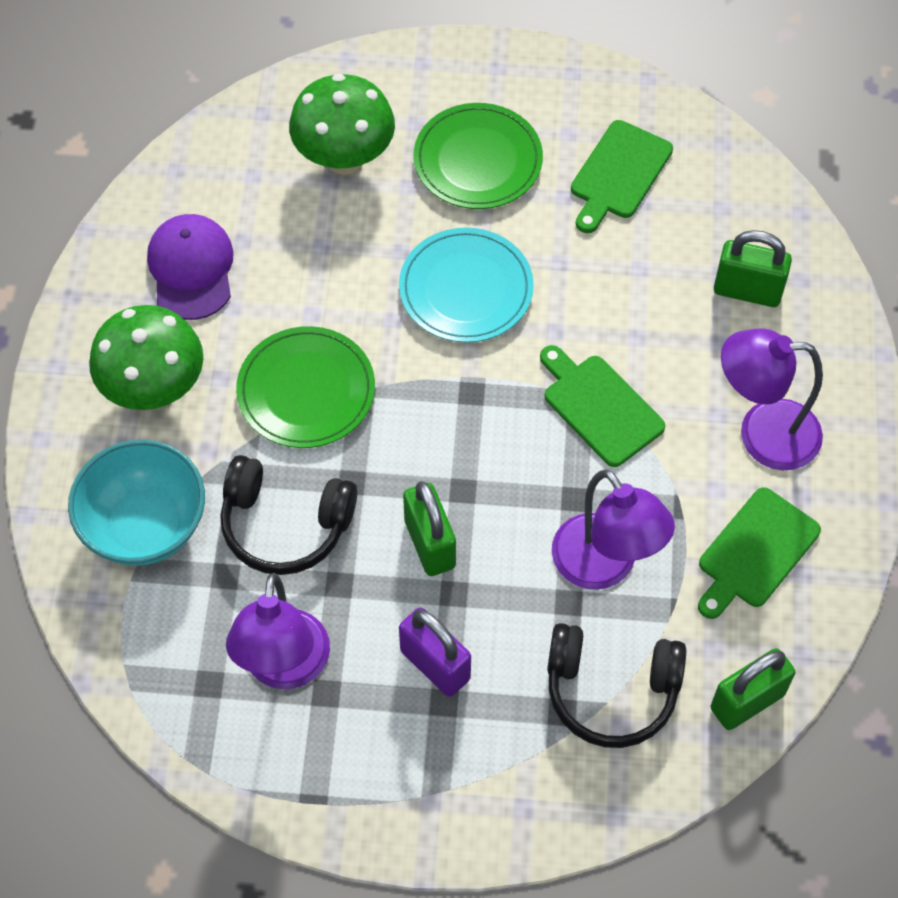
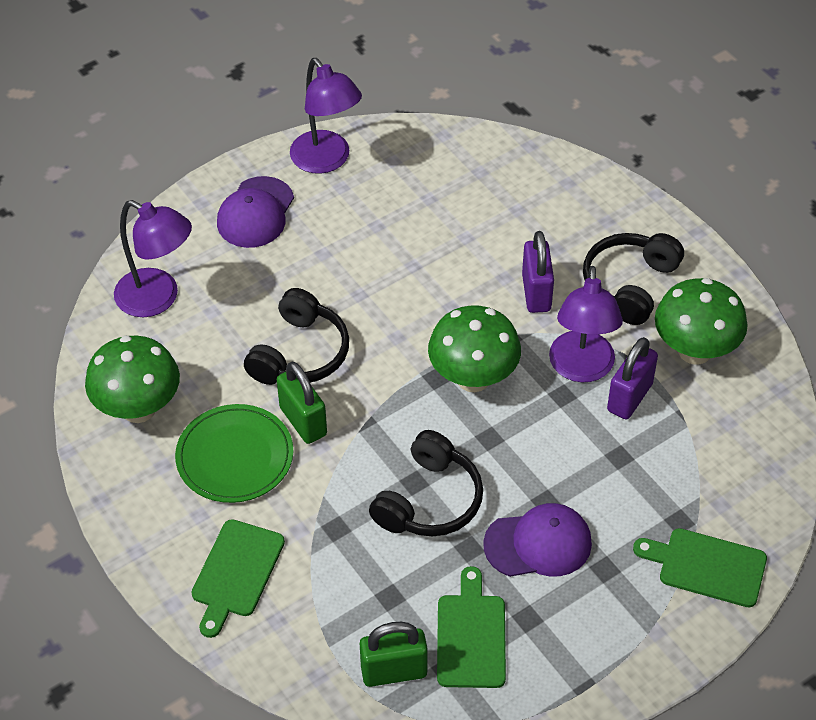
black headphones: 2 -> 3
green mushroom: 2 -> 3
green padlock: 3 -> 2
green plate: 2 -> 1
purple cap: 1 -> 2
purple padlock: 1 -> 2
turquoise bowl: 1 -> 0
turquoise plate: 1 -> 0

